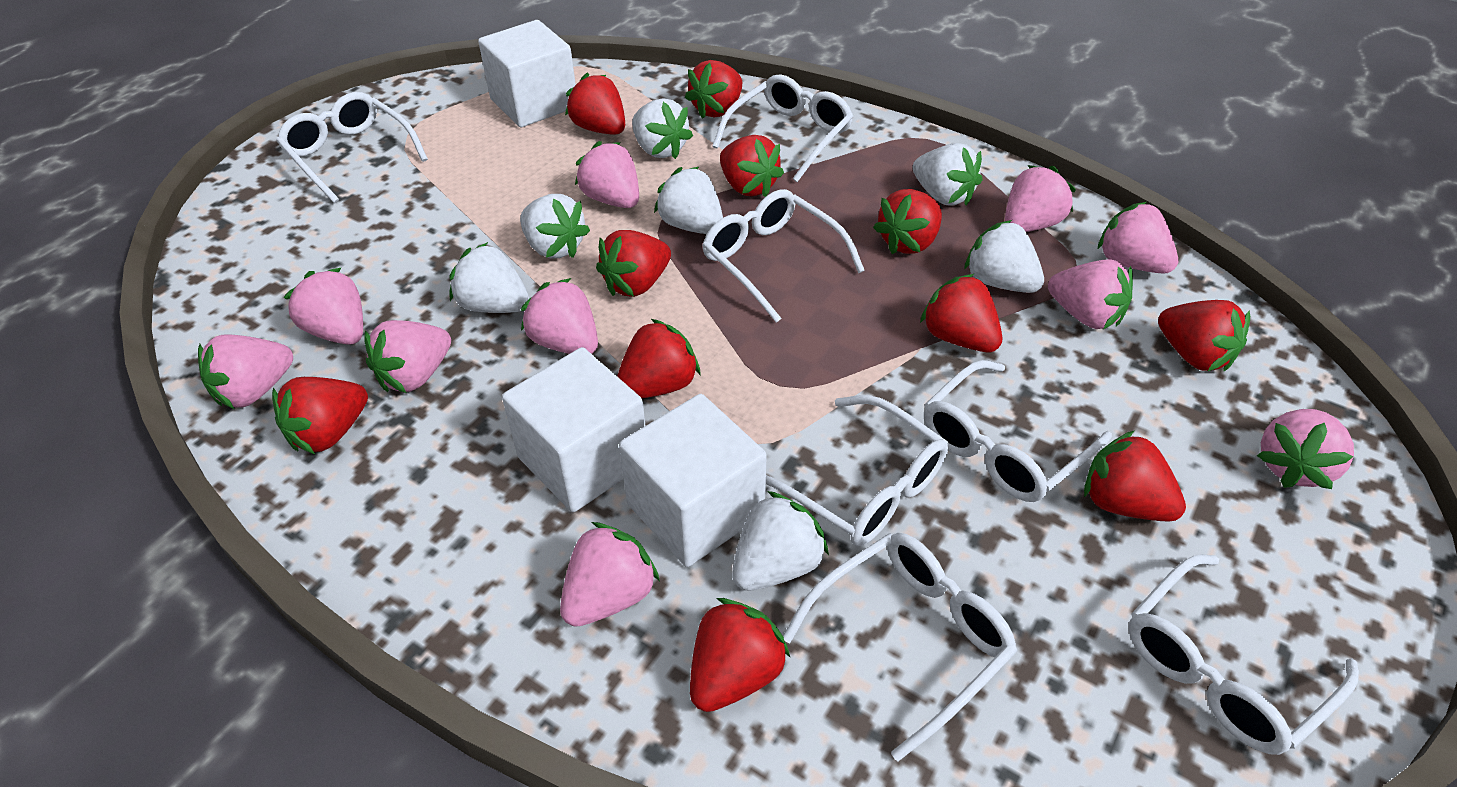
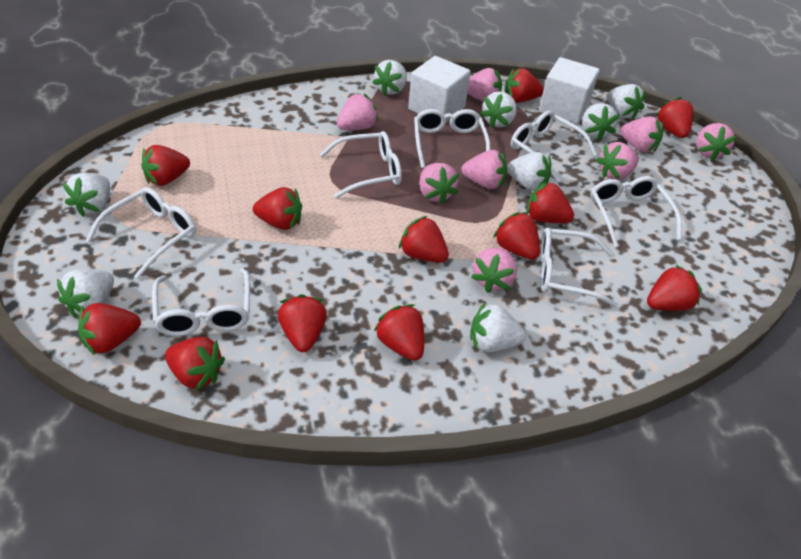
pink strawberry: 10 -> 8
red strawberry: 11 -> 12
white cube: 3 -> 2
white strawberry: 7 -> 8

